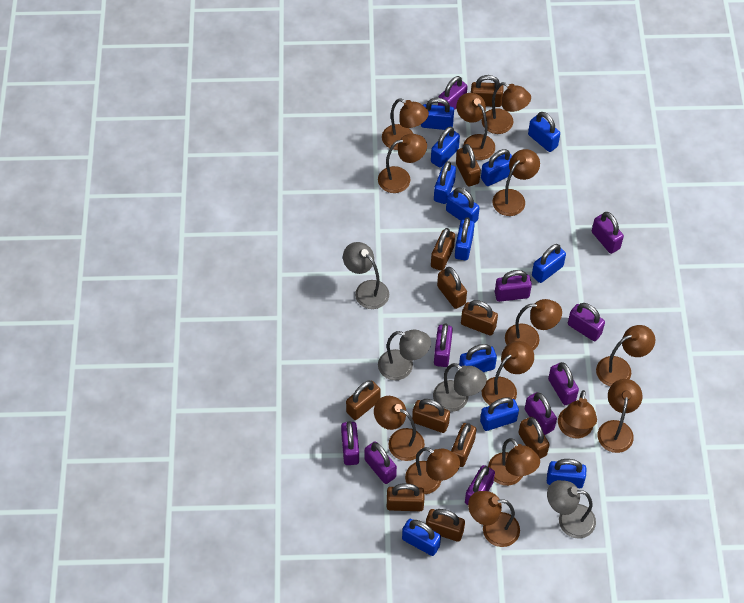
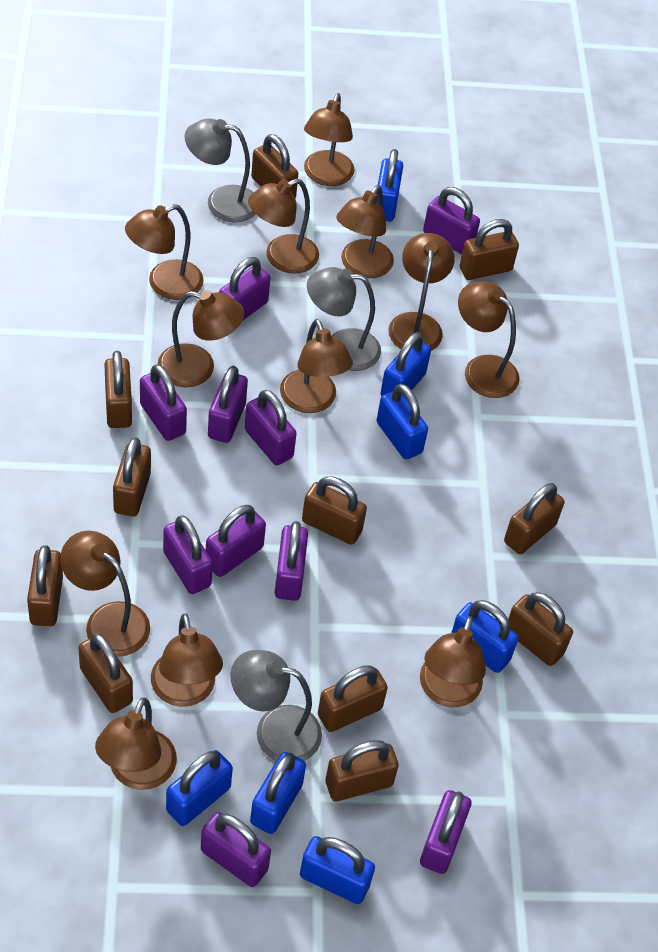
blue padlock: 12 -> 7
brown lamp: 14 -> 12
grey lamp: 4 -> 3

